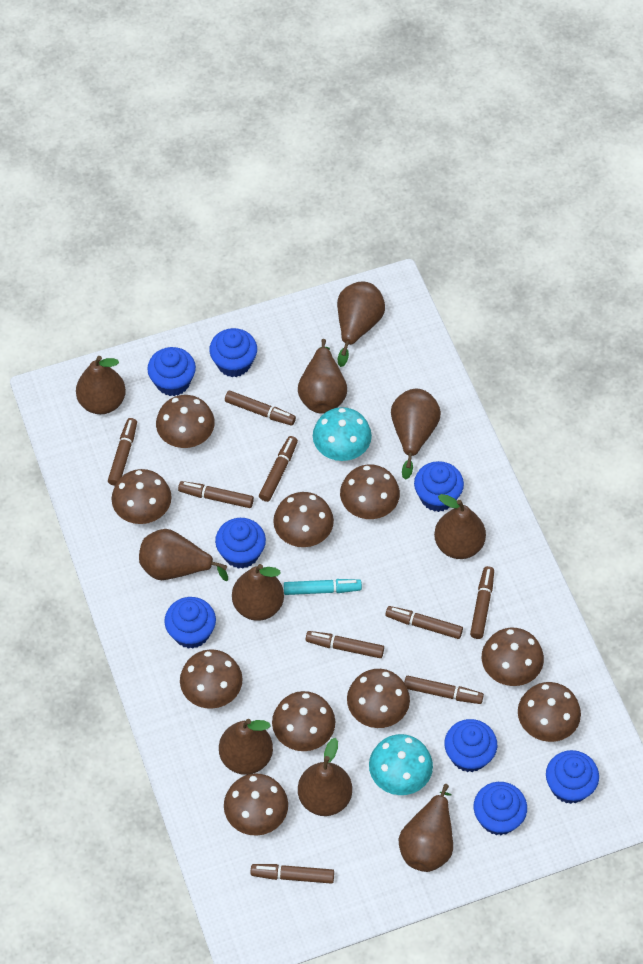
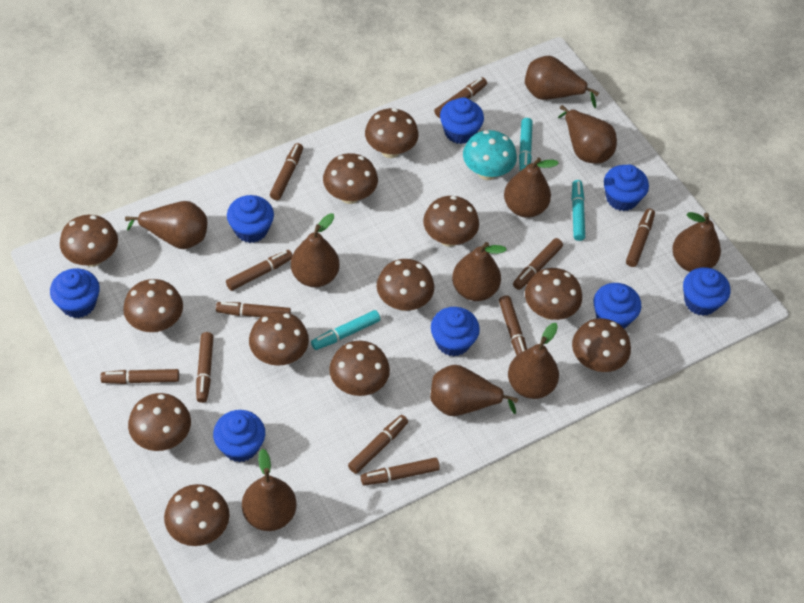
brown marker: 9 -> 11
brown mushroom: 10 -> 12
turquoise marker: 1 -> 3
turquoise mushroom: 2 -> 1

